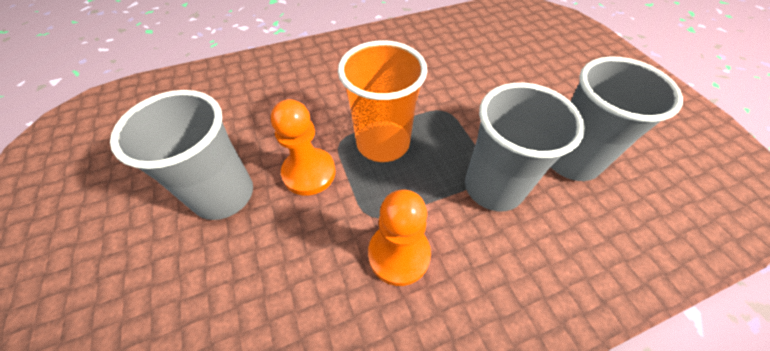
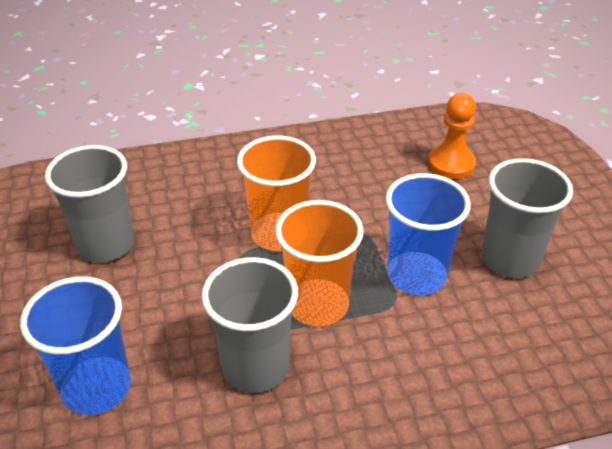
blue cup: 0 -> 2
orange cup: 1 -> 2
orange pawn: 2 -> 1

